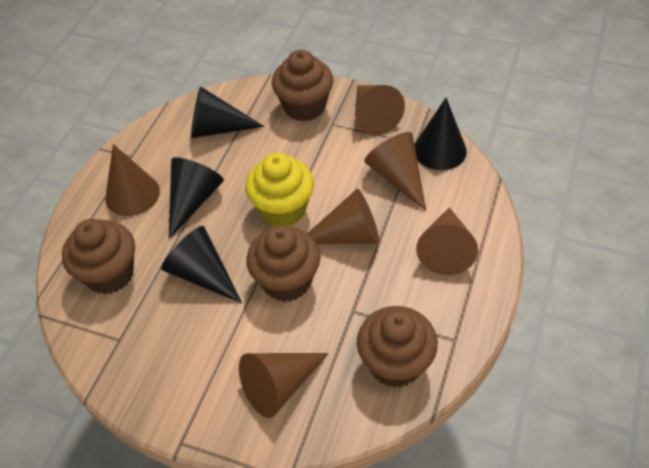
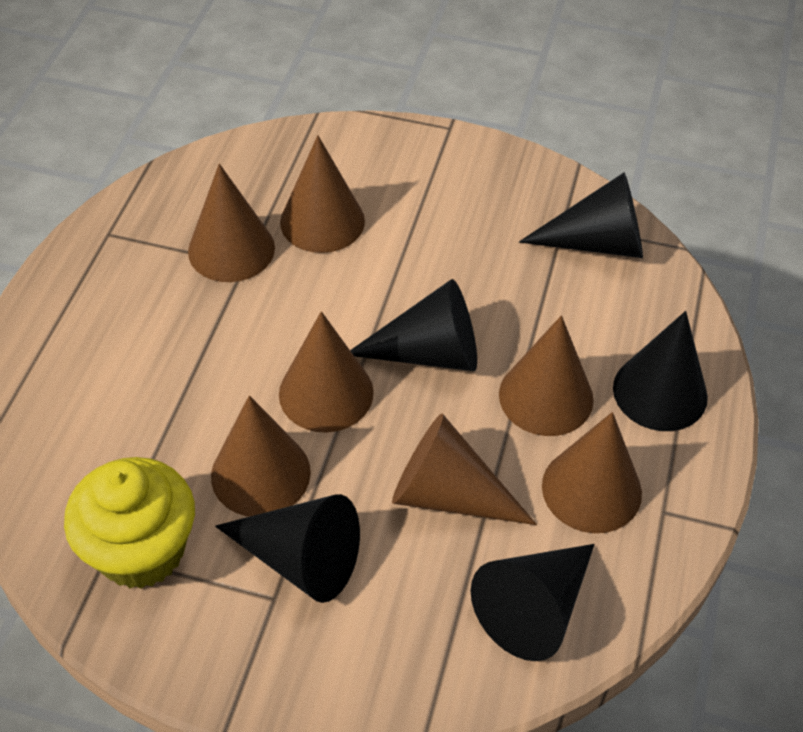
black cone: 4 -> 5
brown cone: 6 -> 7
brown cupcake: 4 -> 0

